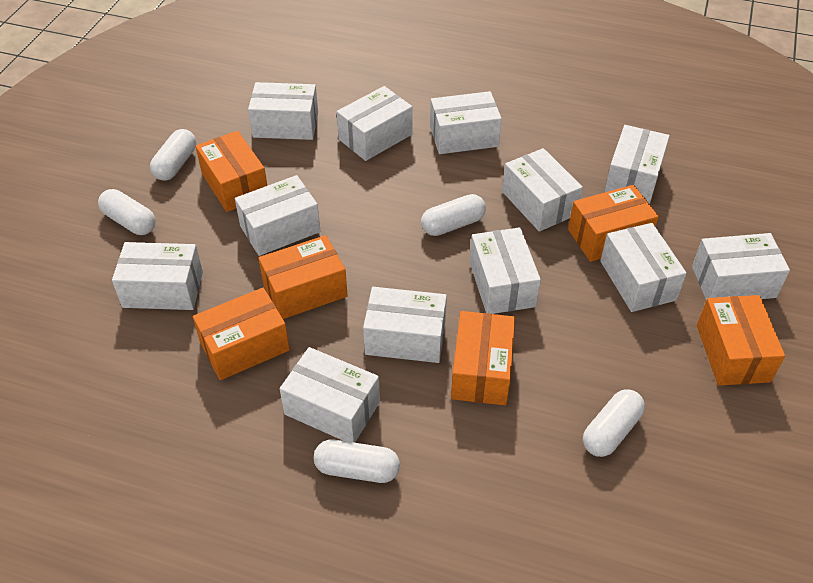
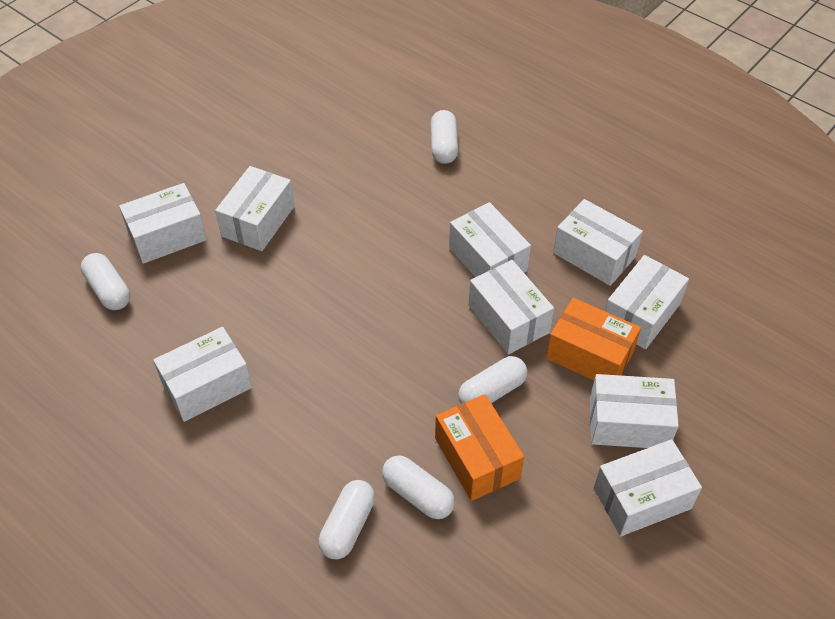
orange box: 6 -> 2
white box: 12 -> 9

